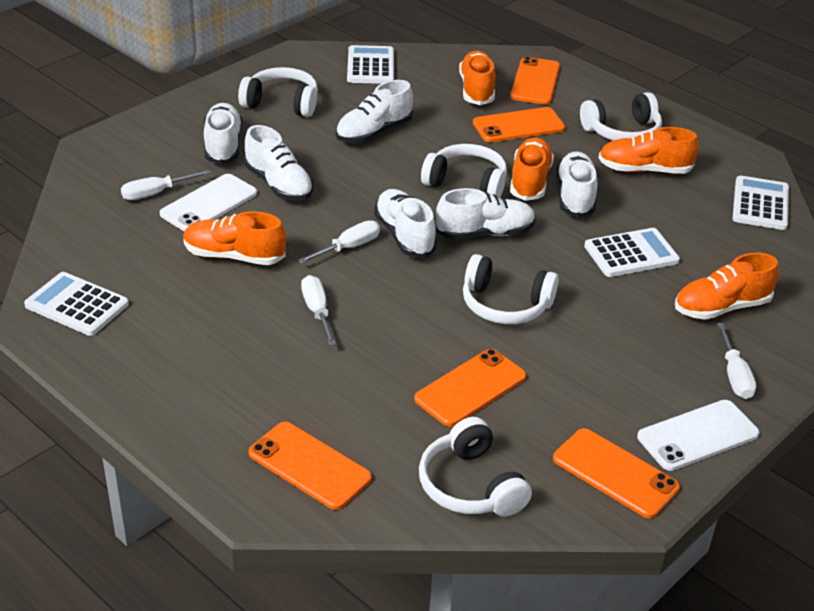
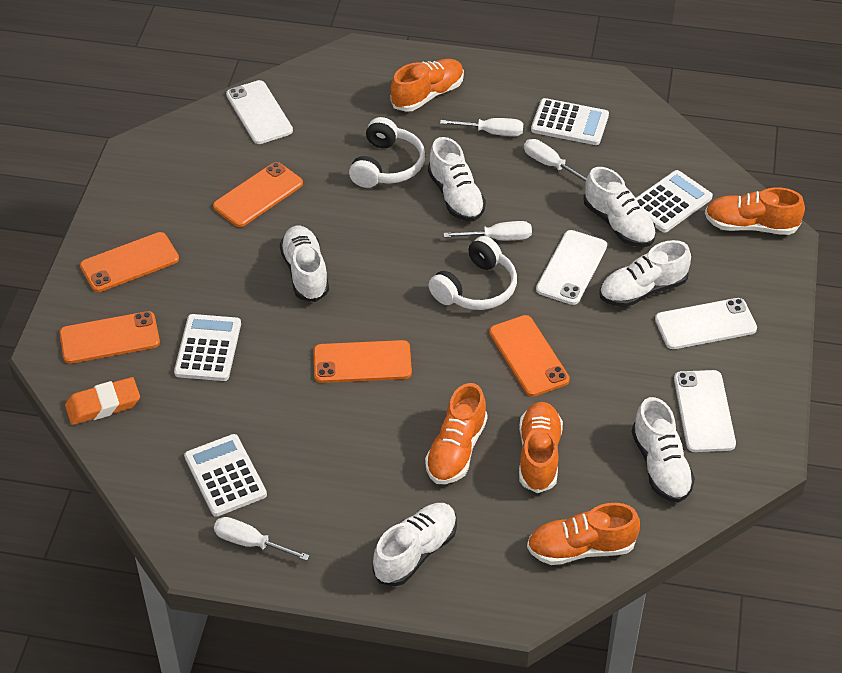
orange eraser: 0 -> 1
white headphones: 5 -> 2
white phone: 2 -> 4

